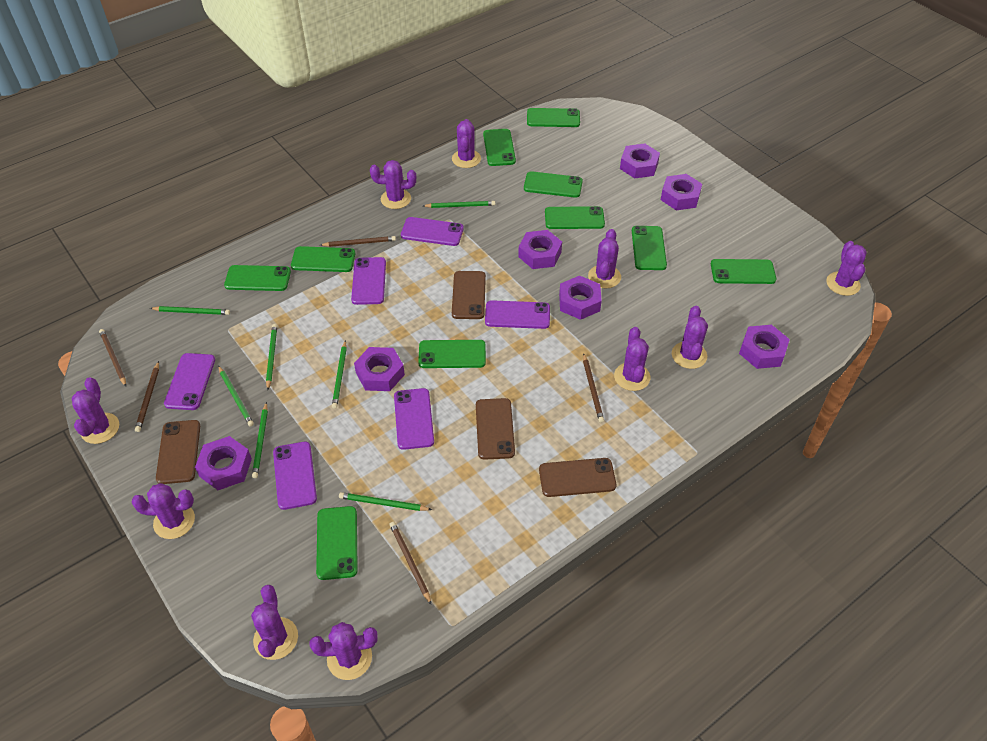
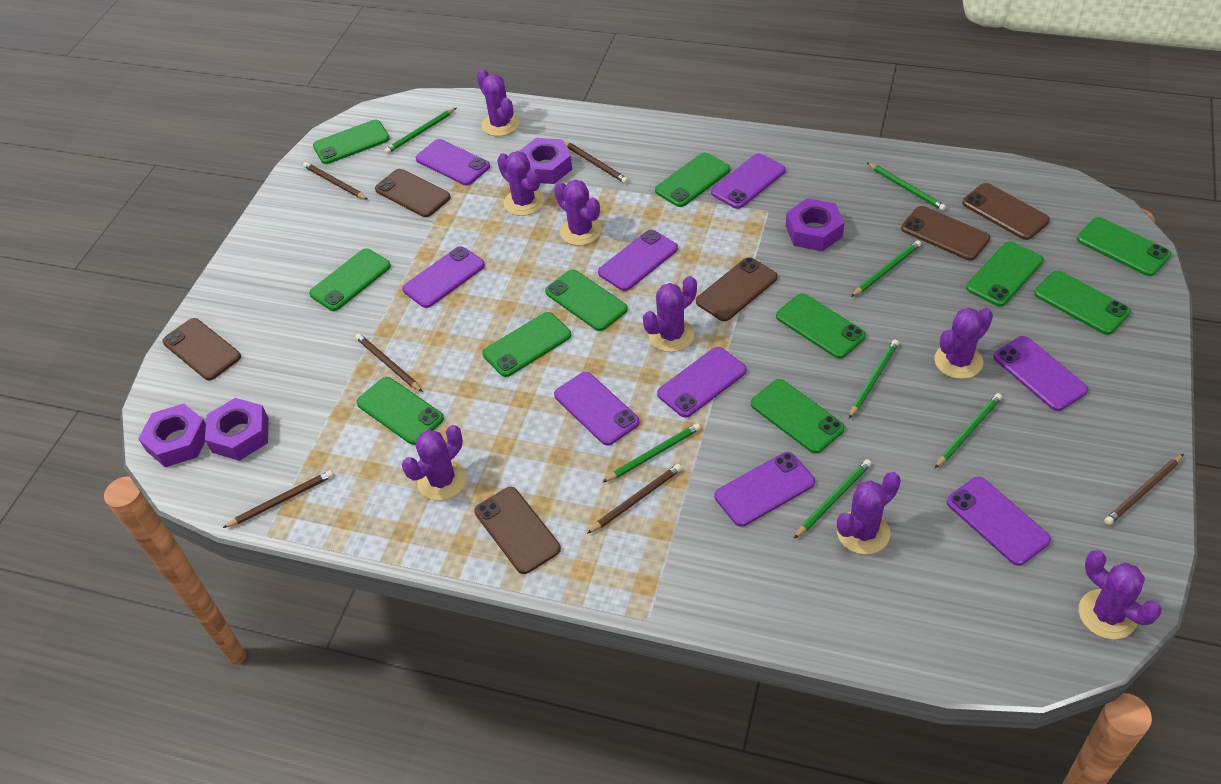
brown pencil: 5 -> 6
brown phone: 4 -> 6
green phone: 10 -> 11
purple cactus: 10 -> 8
purple nut: 7 -> 4
purple phone: 6 -> 9

